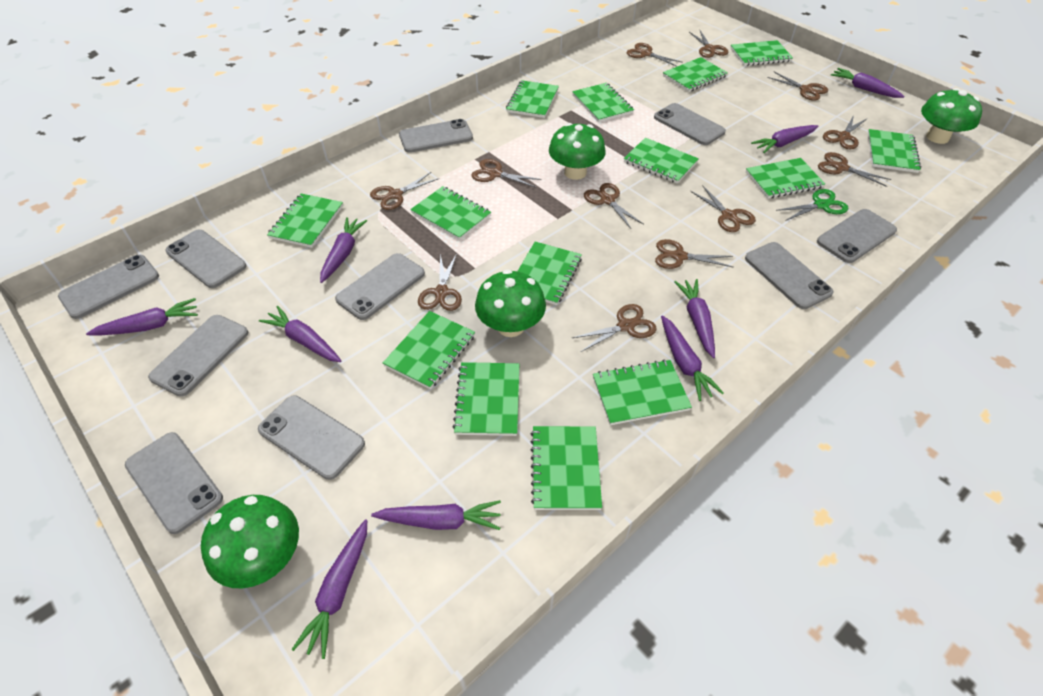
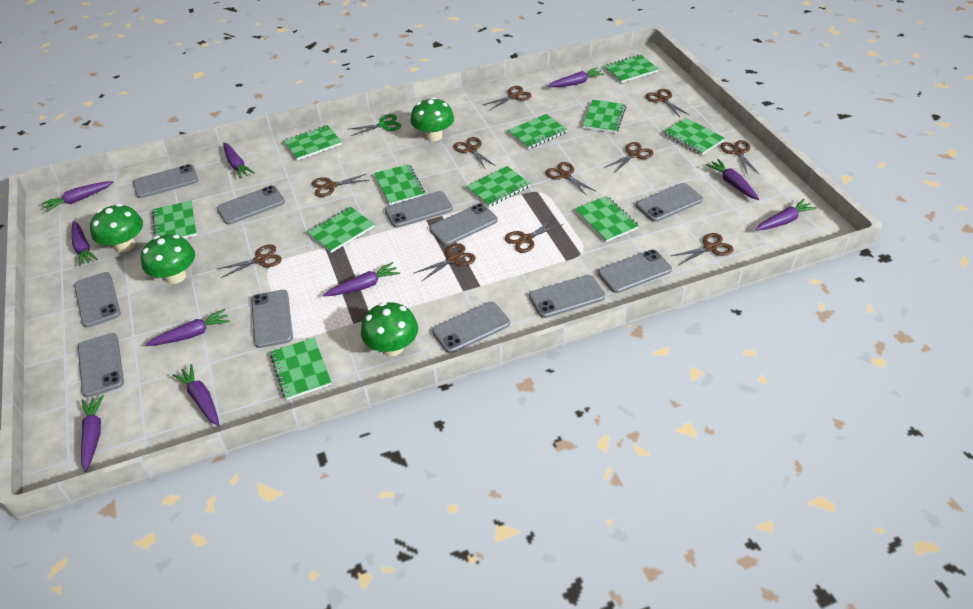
brown scissors: 12 -> 11
green notebook: 14 -> 11
grey phone: 10 -> 11
purple carrot: 9 -> 10

